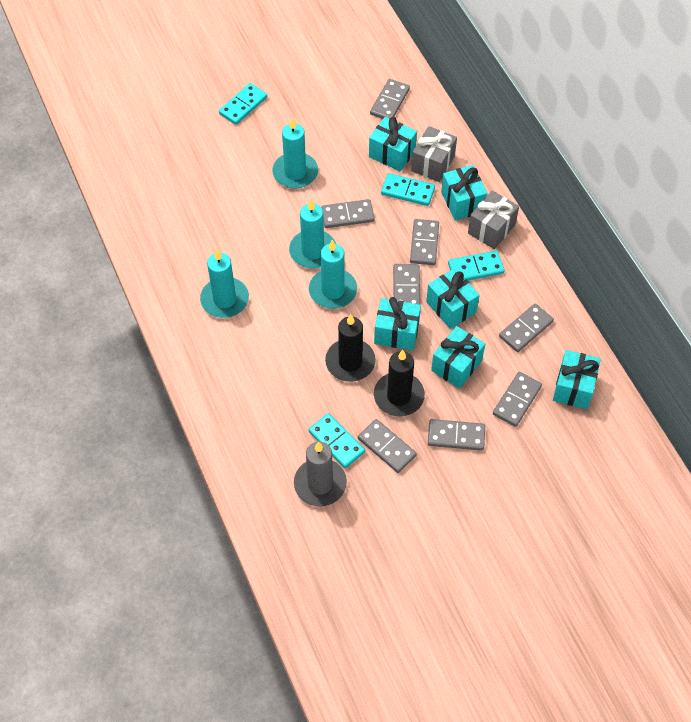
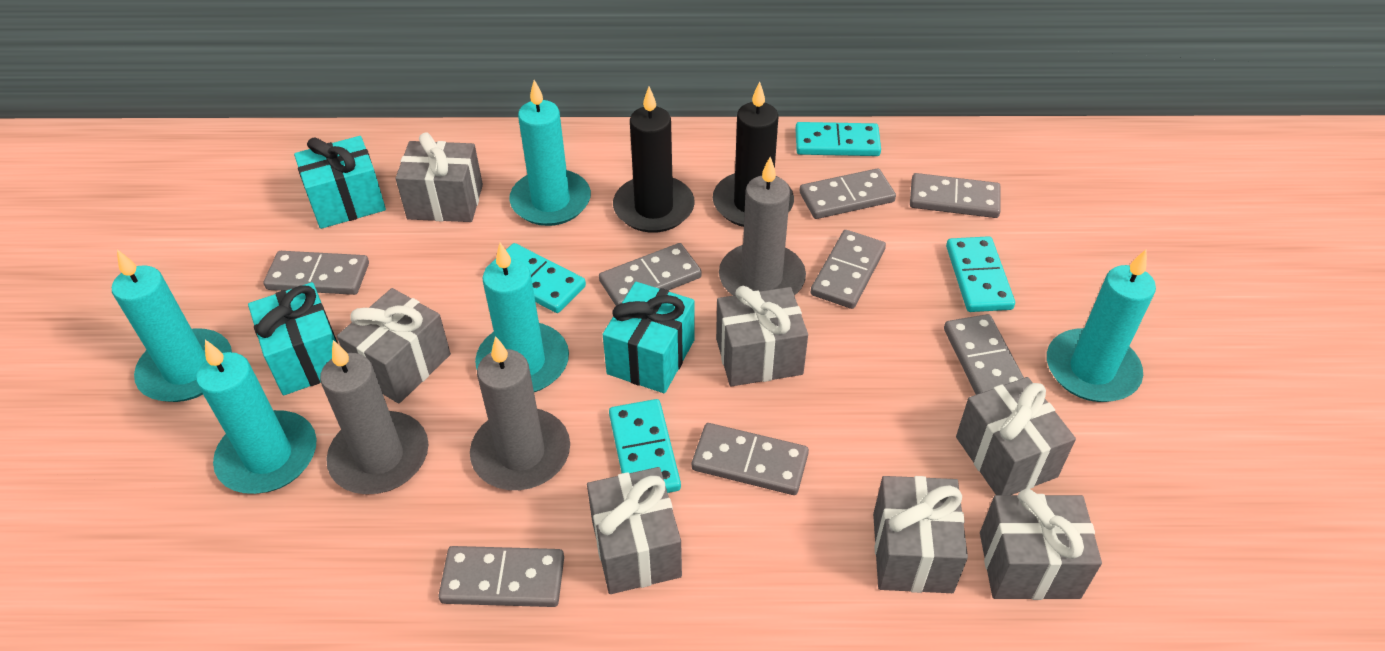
grey candle: 1 -> 3
grey gift: 2 -> 7
turquoise candle: 4 -> 5
turquoise gift: 6 -> 3

